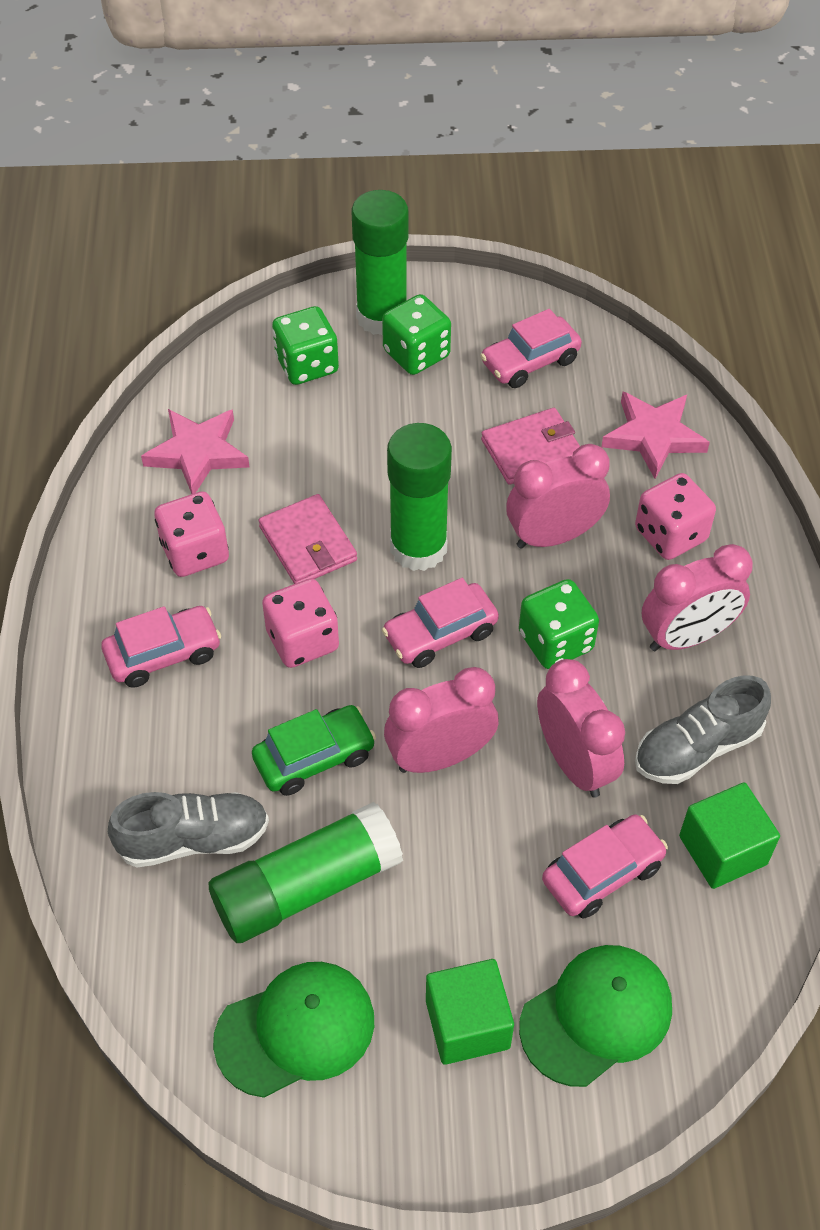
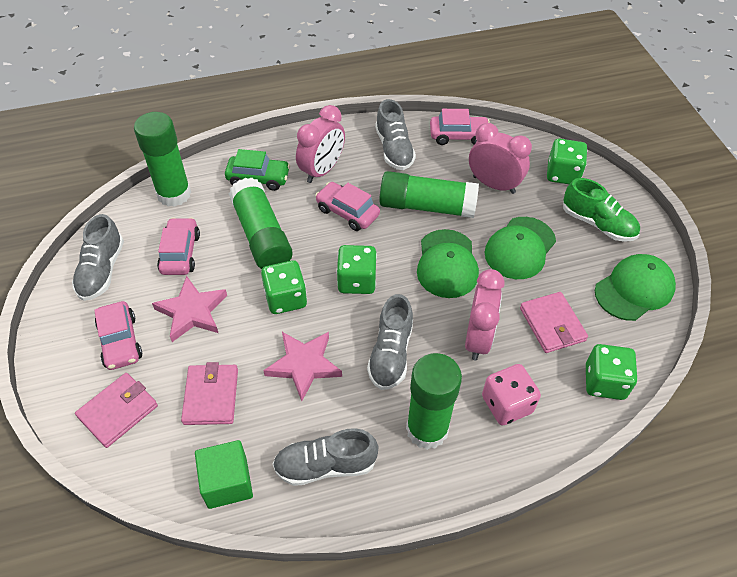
green cap: 2 -> 3
green cube: 2 -> 1
green dice: 3 -> 4
green glue stick: 3 -> 4
green shoe: 0 -> 1
grey shoe: 2 -> 4
pink clock: 4 -> 3
pink dice: 3 -> 1
pink wallet: 2 -> 3

